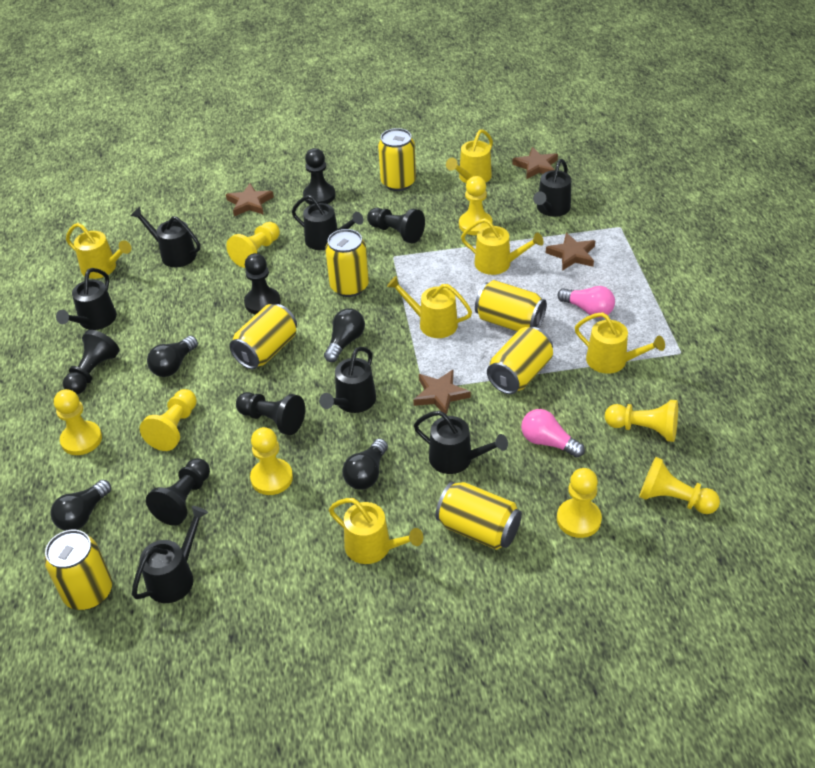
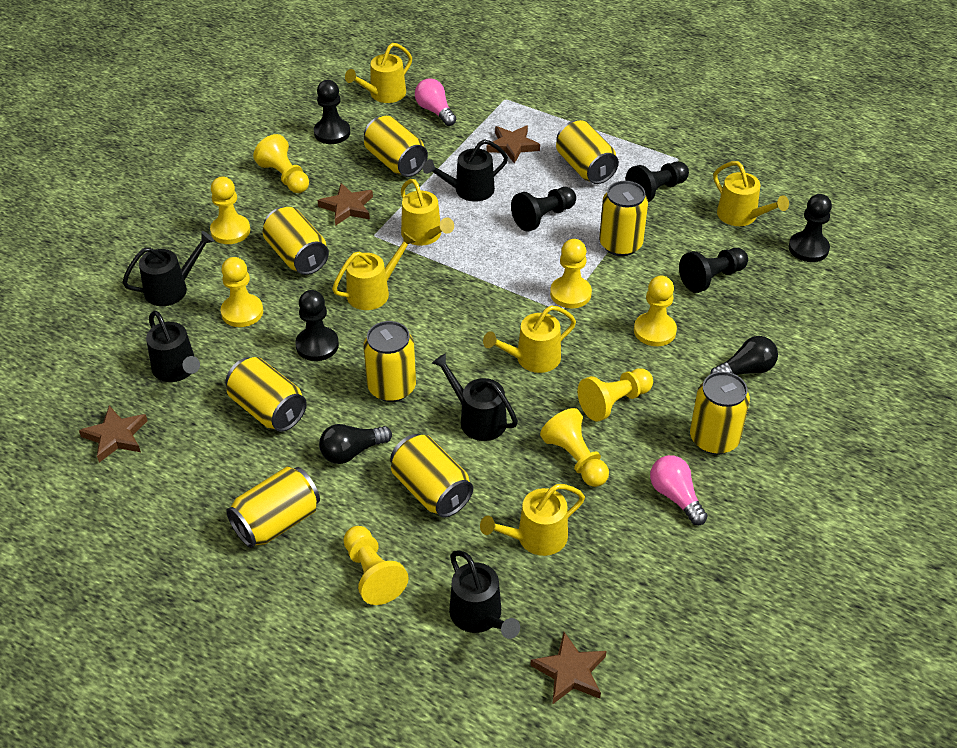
black light bulb: 4 -> 2
black watering can: 7 -> 5
yellow can: 7 -> 9

